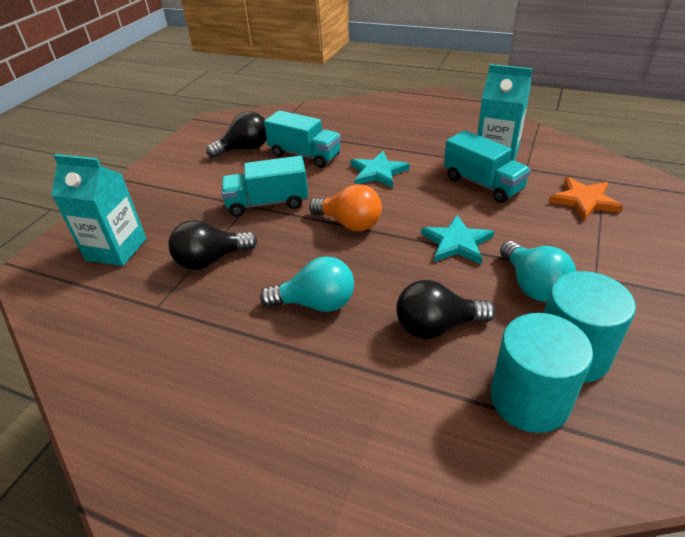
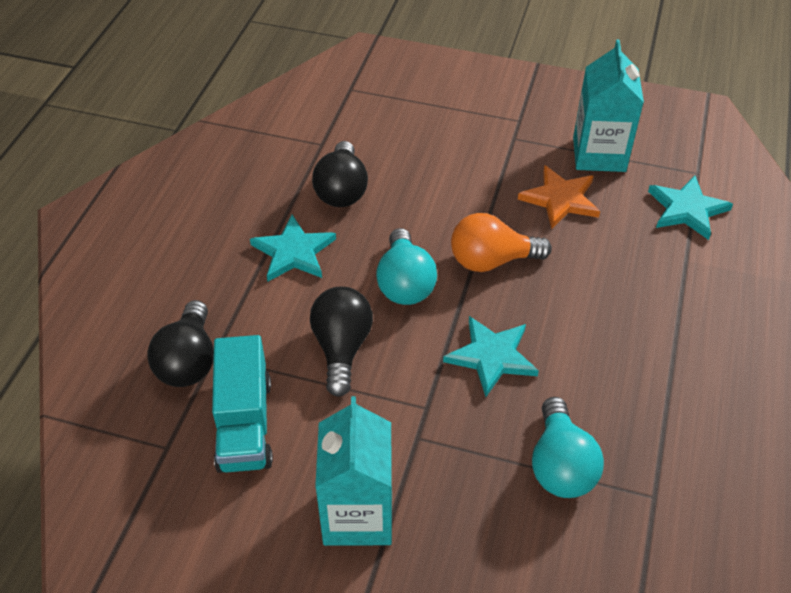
turquoise cylinder: 2 -> 0
turquoise star: 2 -> 3
turquoise truck: 3 -> 1

